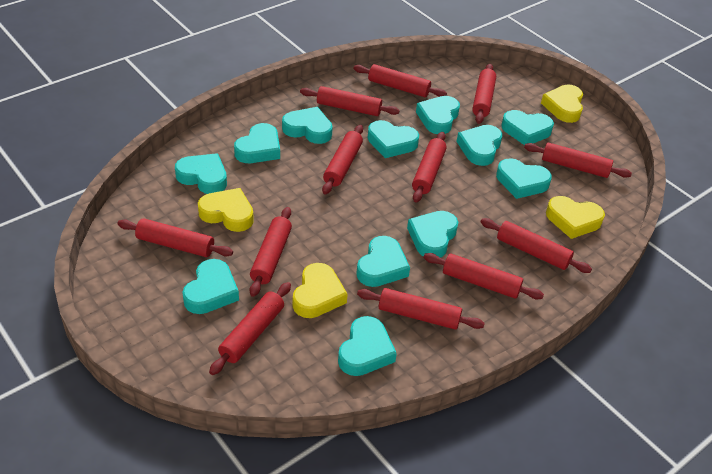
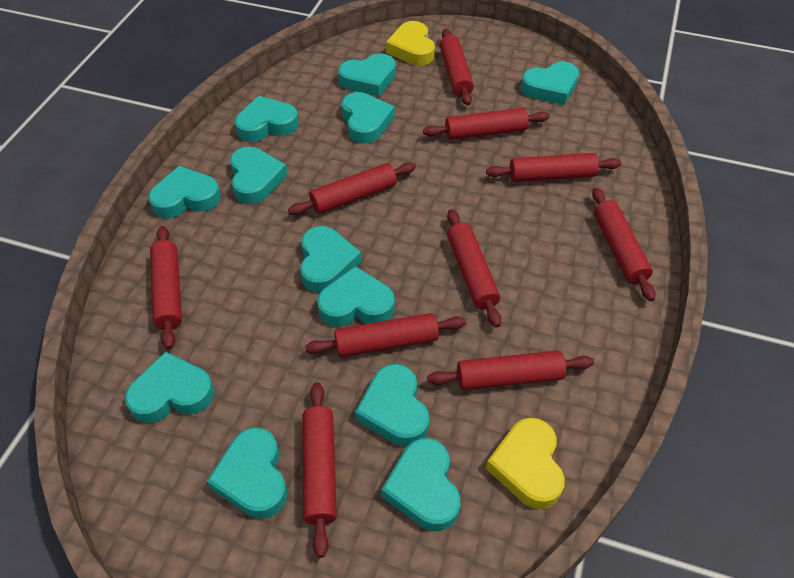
red rolling pin: 12 -> 10
yellow heart: 4 -> 2

